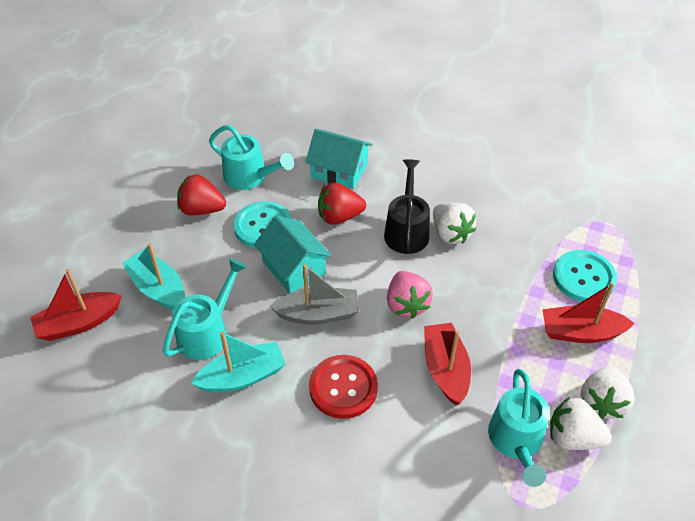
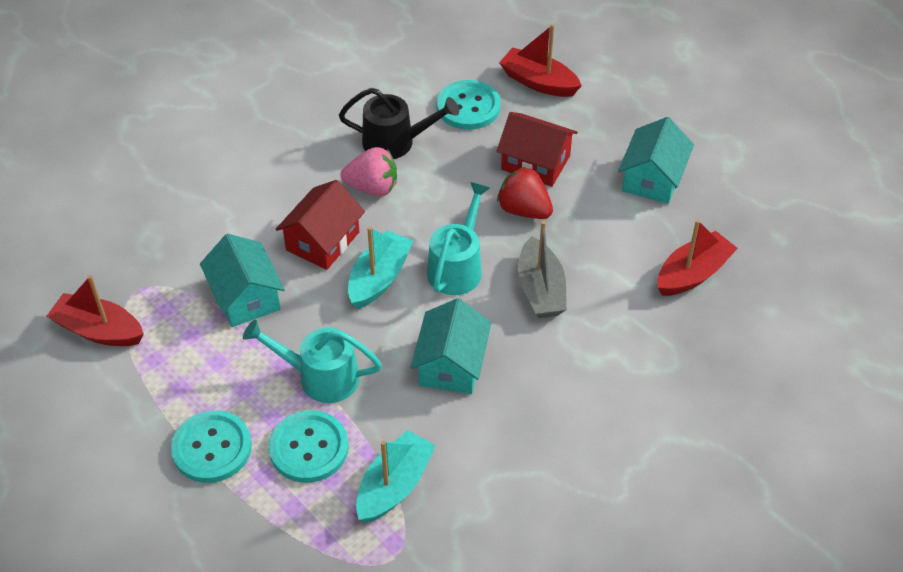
red button: 1 -> 0
red house: 0 -> 2
red strawberry: 2 -> 1
turquoise button: 2 -> 3
turquoise house: 2 -> 3
turquoise watering can: 3 -> 2
white strawberry: 3 -> 0

